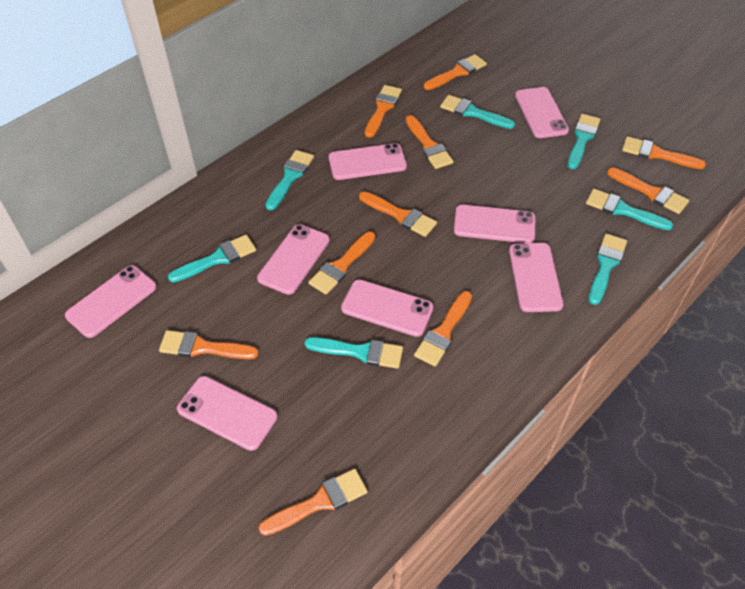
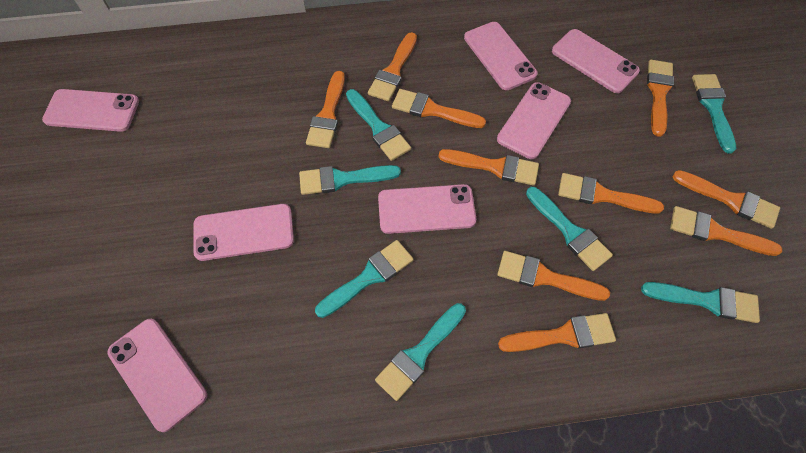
pink phone: 8 -> 7

